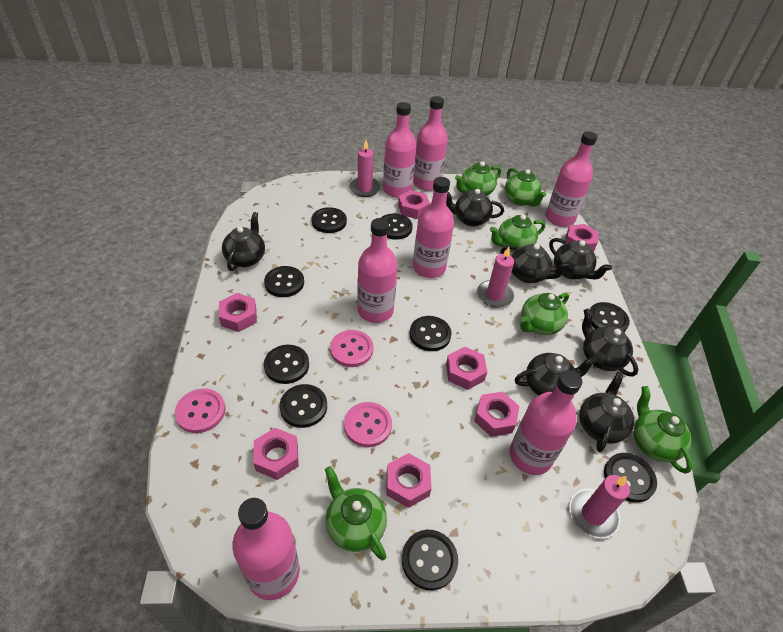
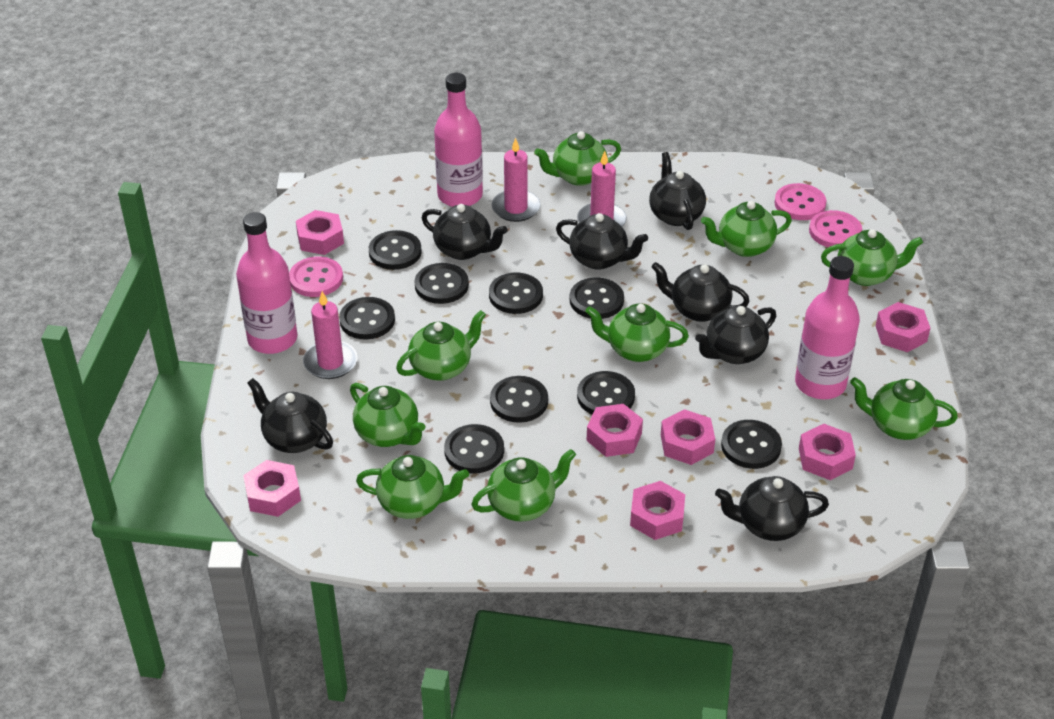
green teapot: 6 -> 9
pink bottle: 7 -> 3

